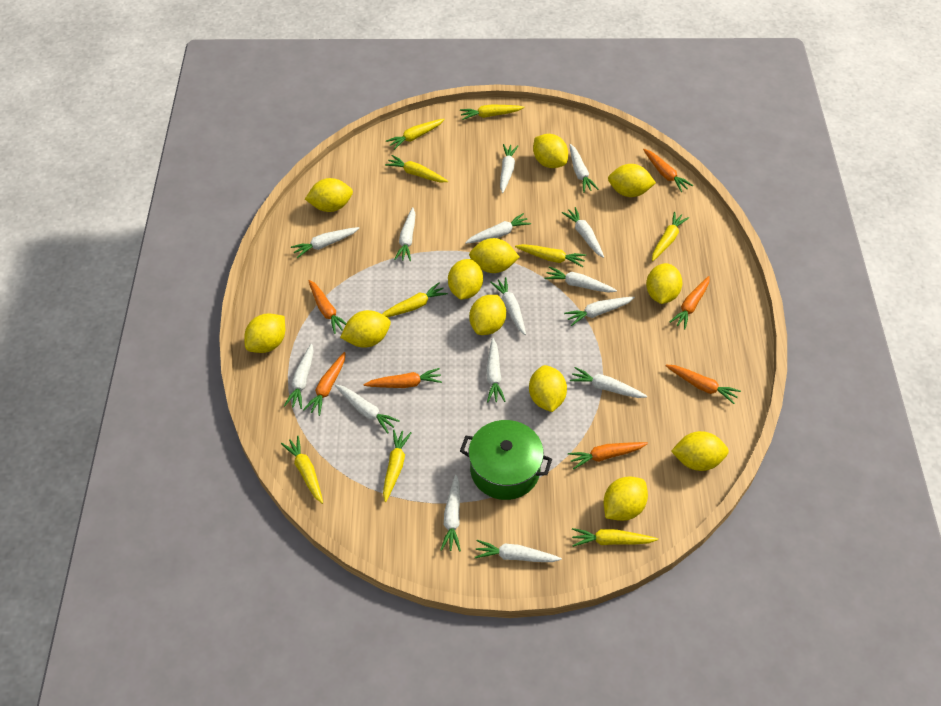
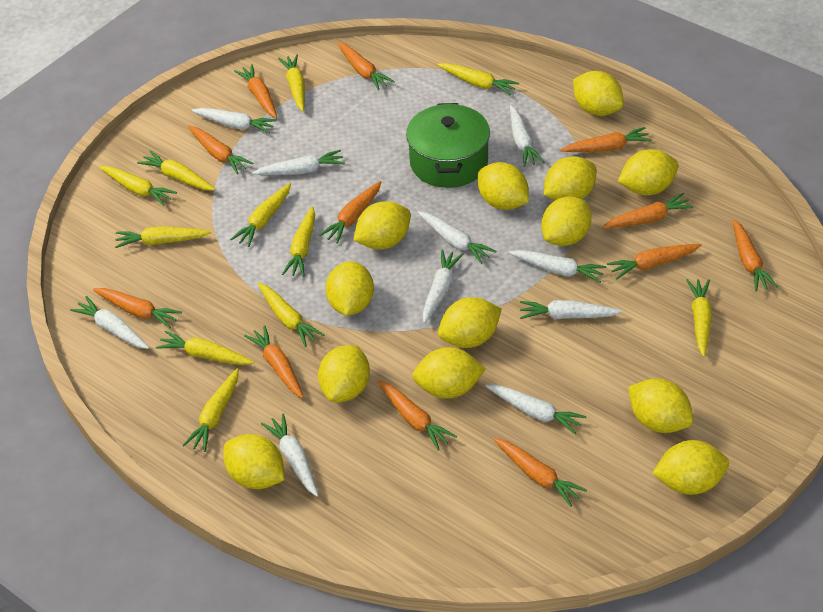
orange carrot: 7 -> 12
white carrot: 15 -> 10
yellow carrot: 9 -> 11
yellow lemon: 12 -> 13

